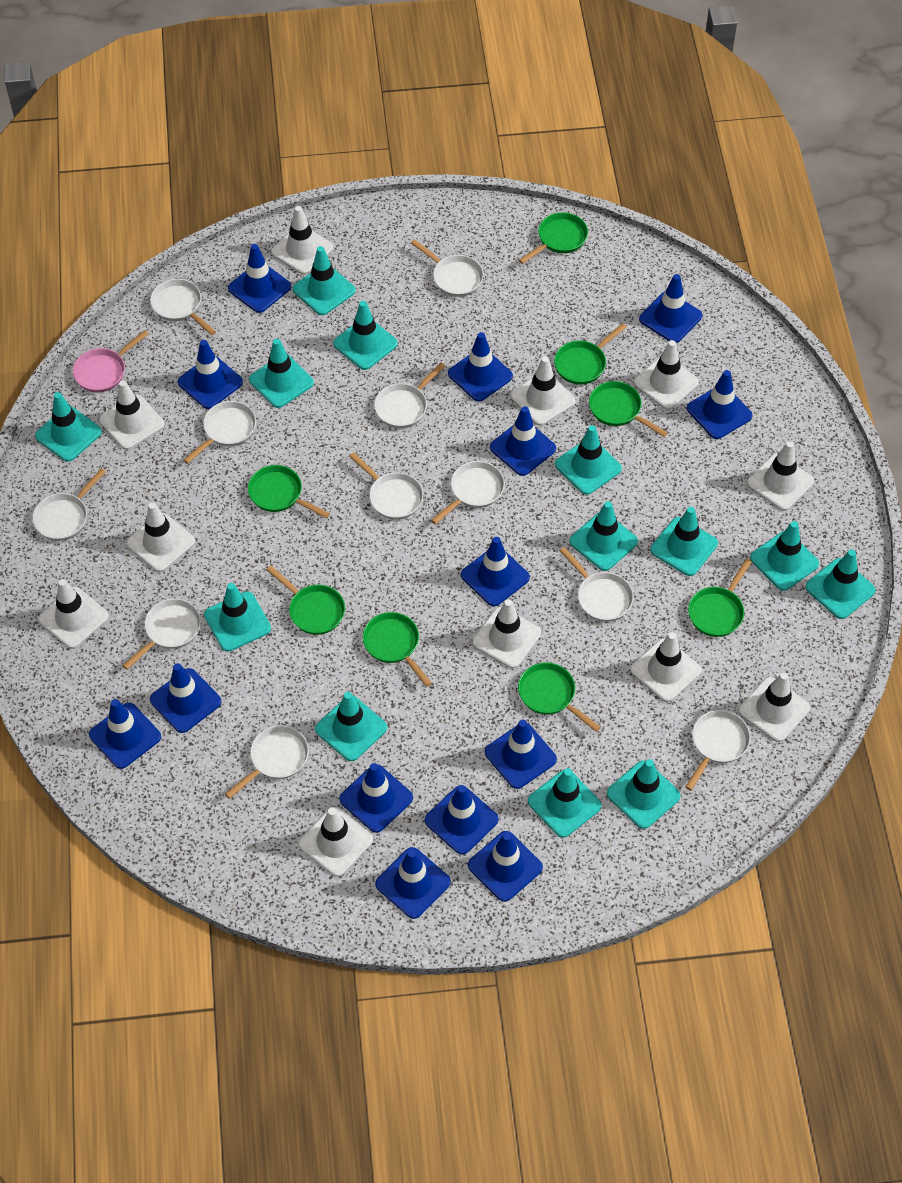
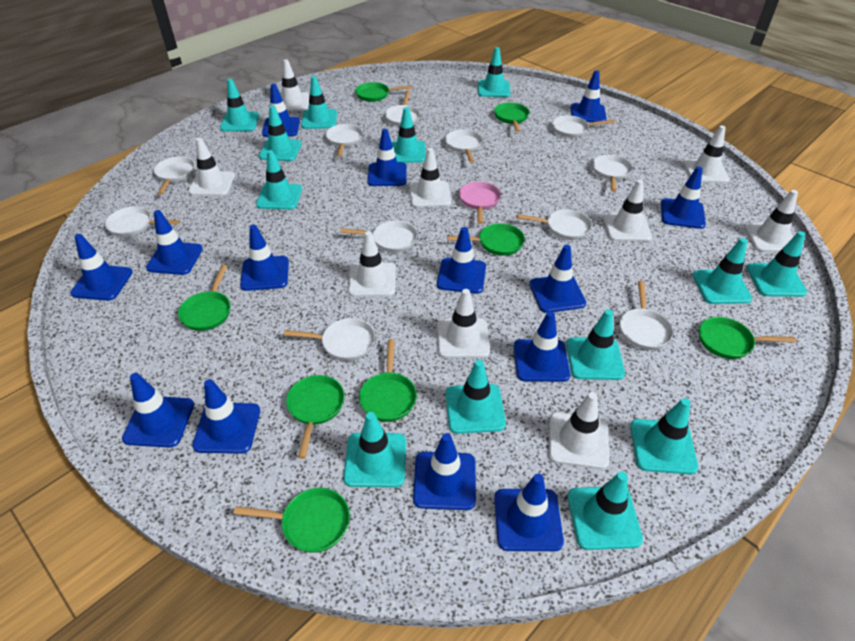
white traffic cone: 11 -> 9

